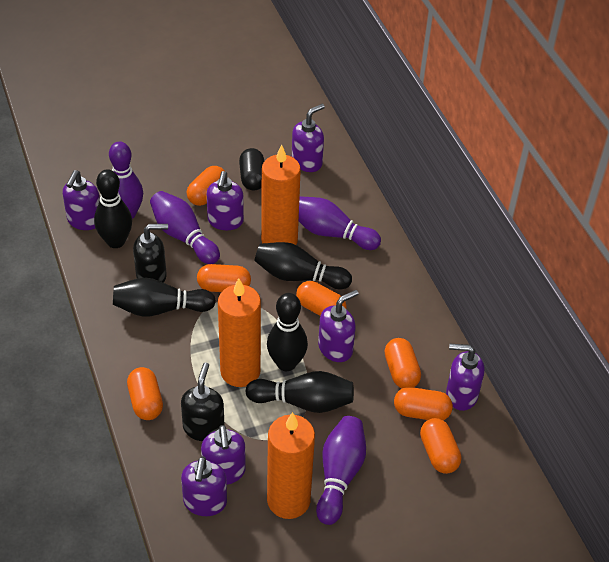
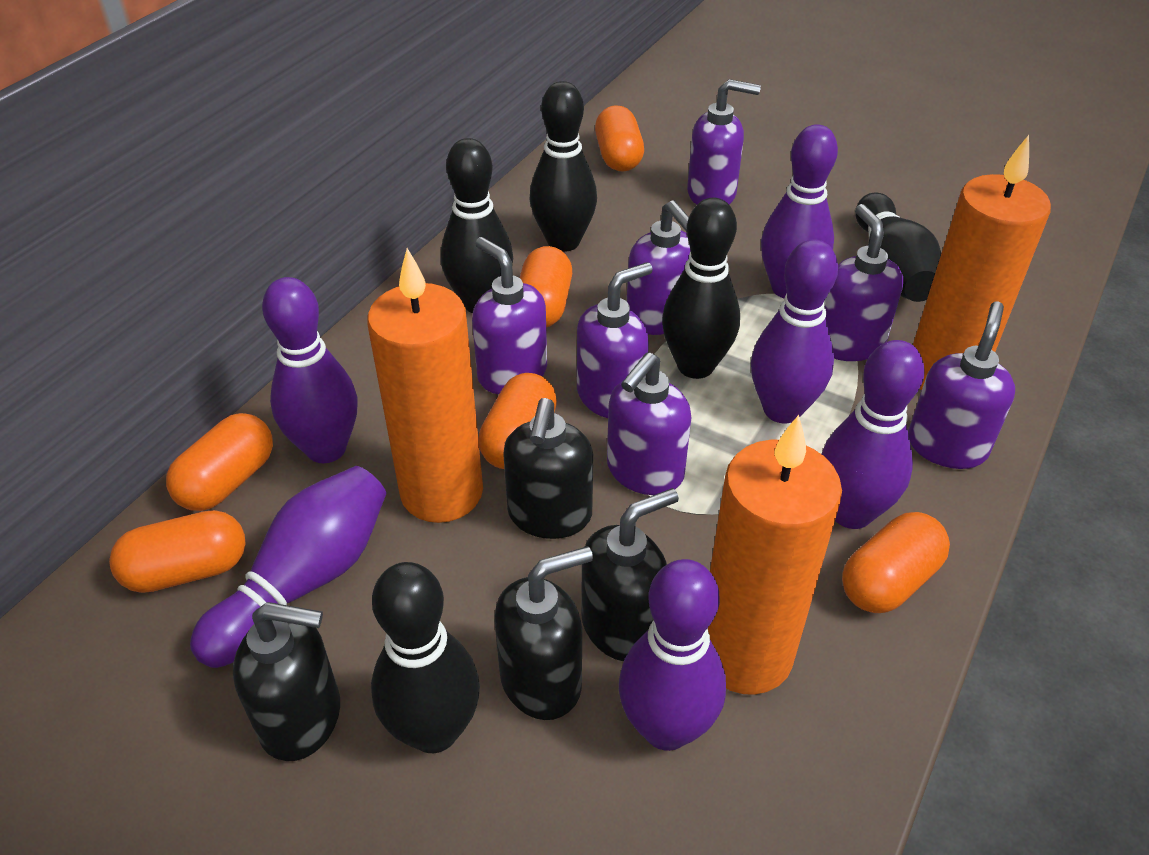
black capsule: 1 -> 0
black soap dispenser: 2 -> 4
orange capsule: 7 -> 6
purple bowling pin: 4 -> 6

